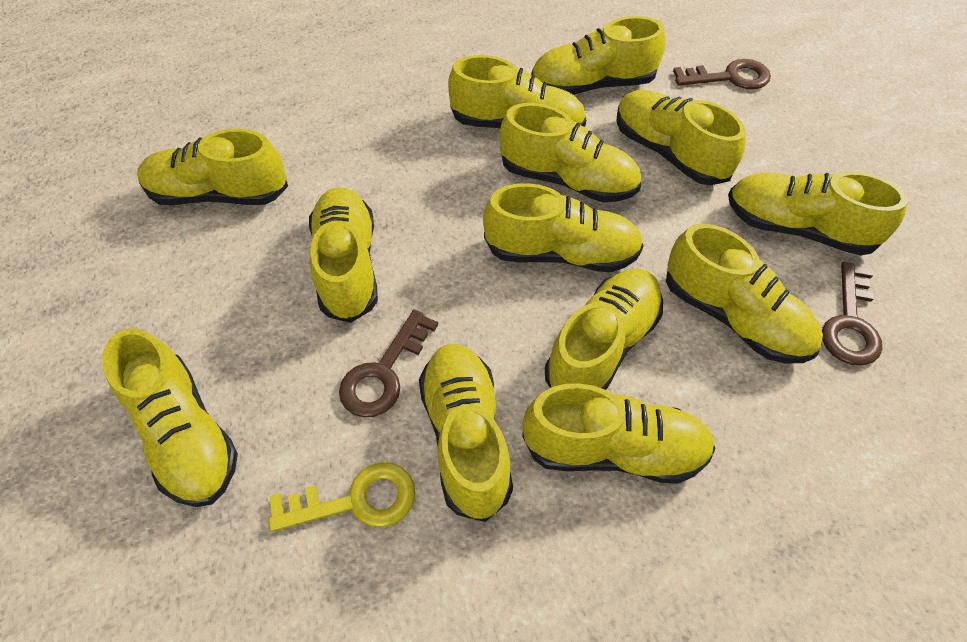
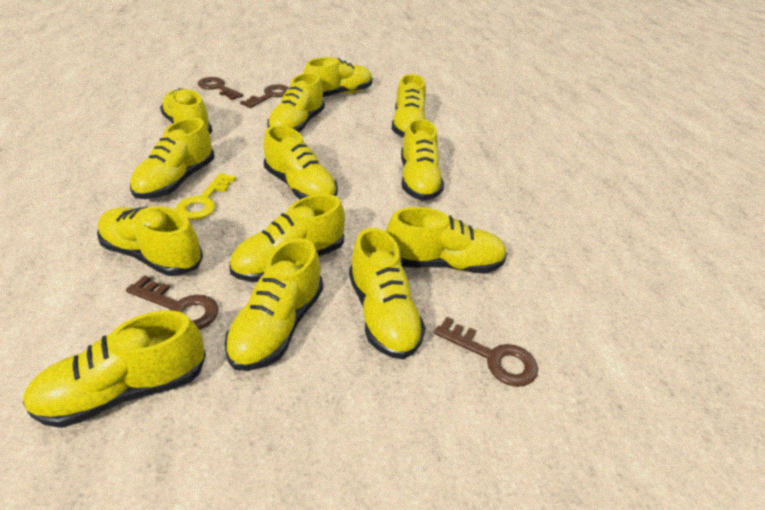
brown key: 3 -> 4

